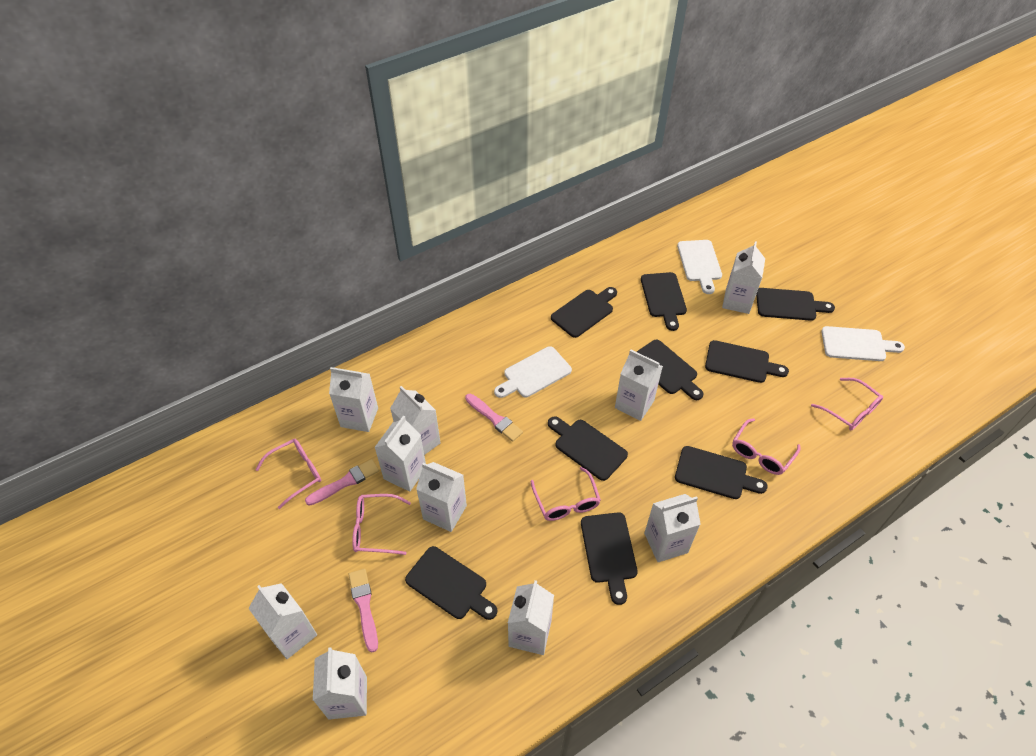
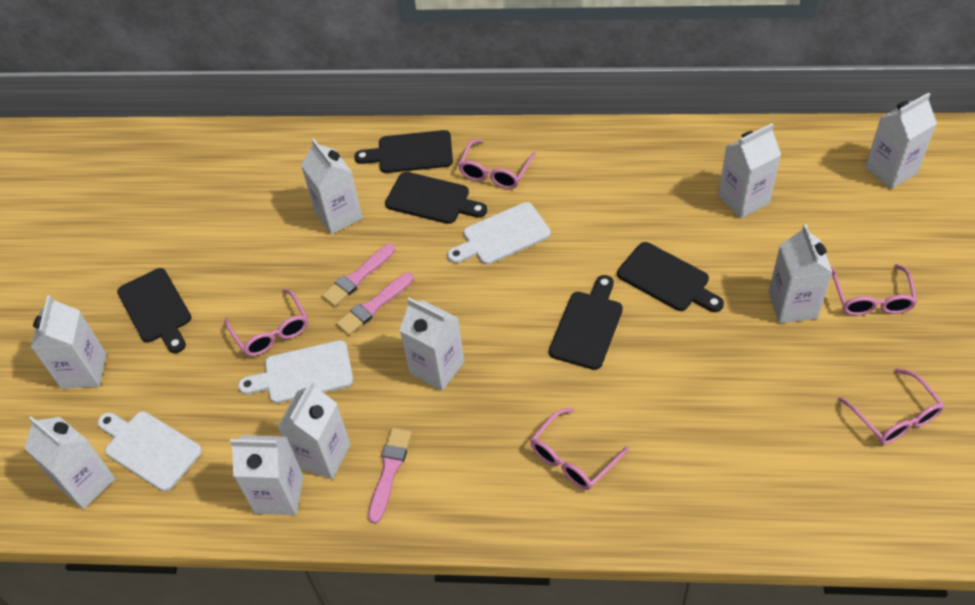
black cutting board: 9 -> 5
white carton: 10 -> 9

